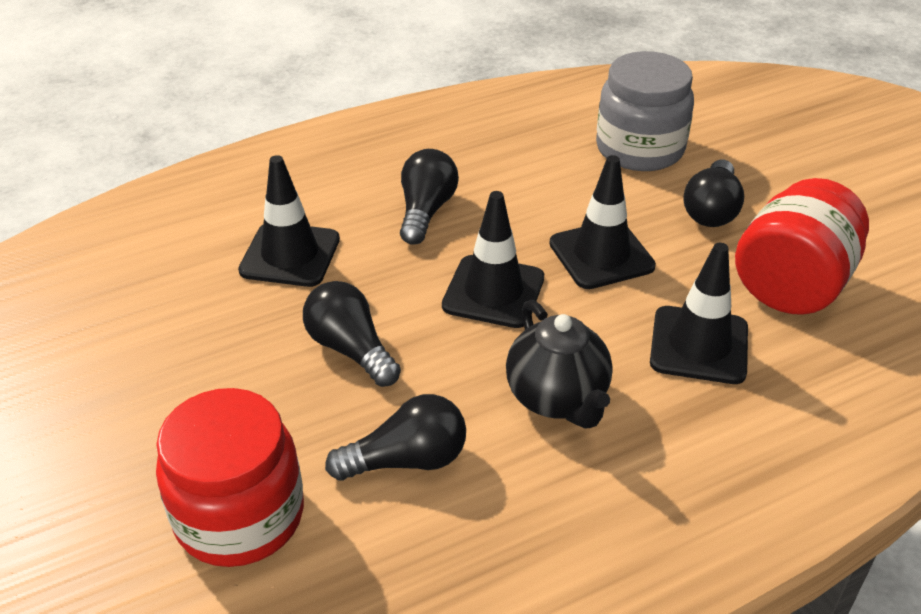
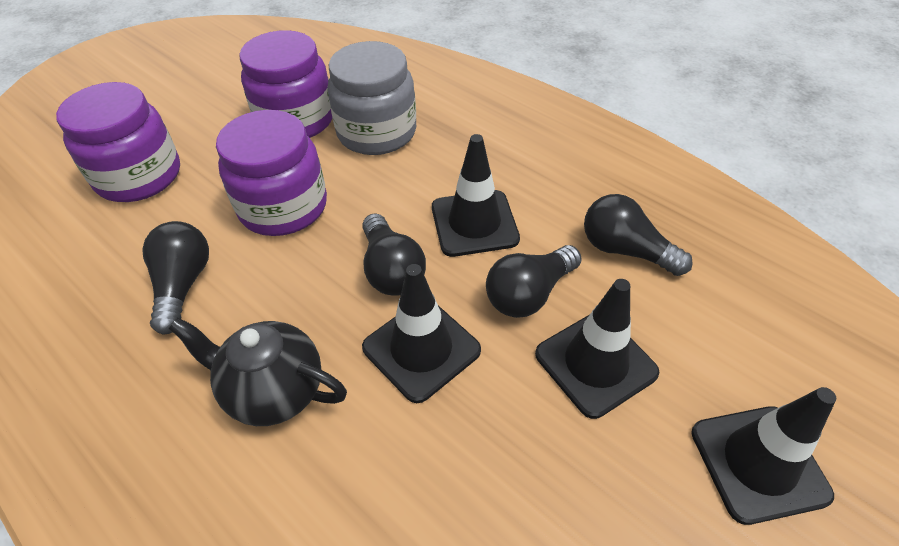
purple jar: 0 -> 3
red jar: 2 -> 0

